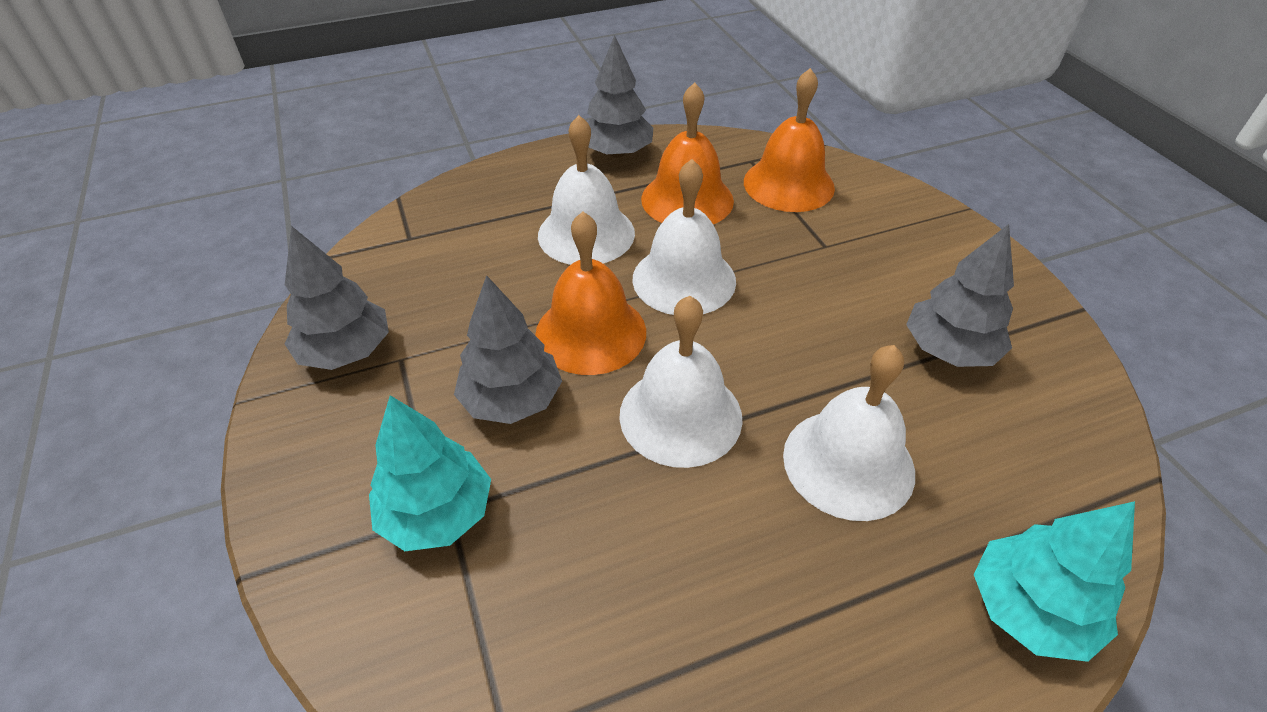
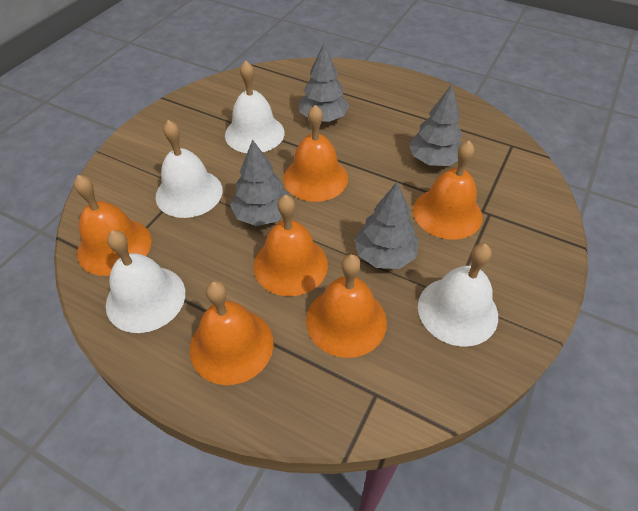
orange bell: 3 -> 6
turquoise tree: 2 -> 0

